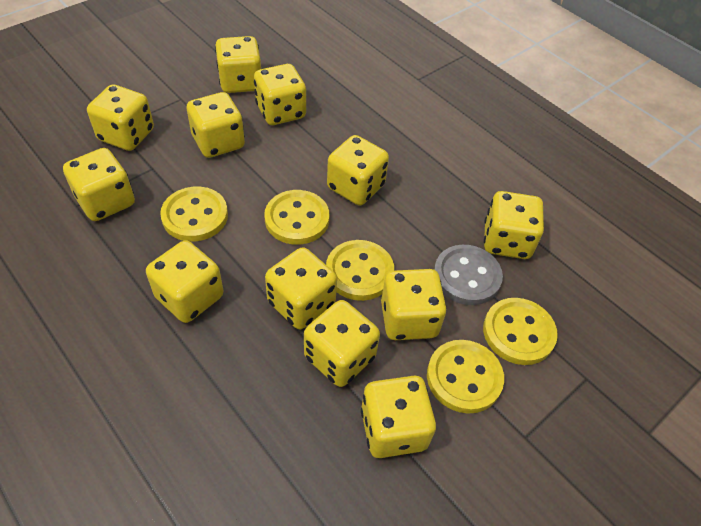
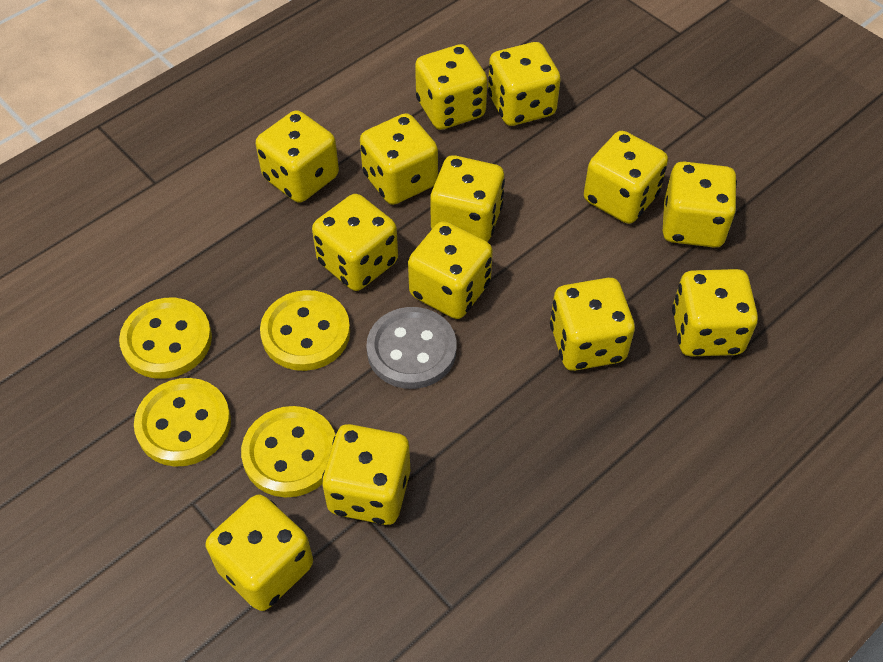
yellow button: 5 -> 4
yellow dice: 12 -> 13

